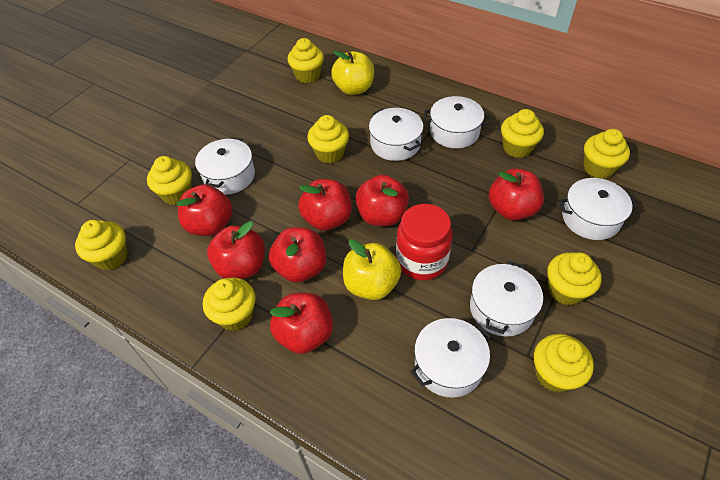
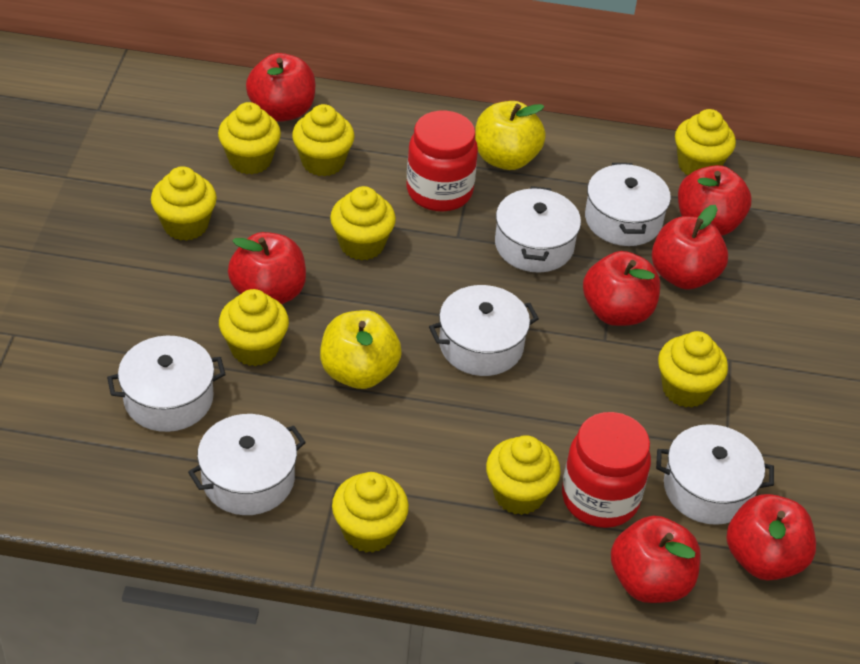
red jar: 1 -> 2

